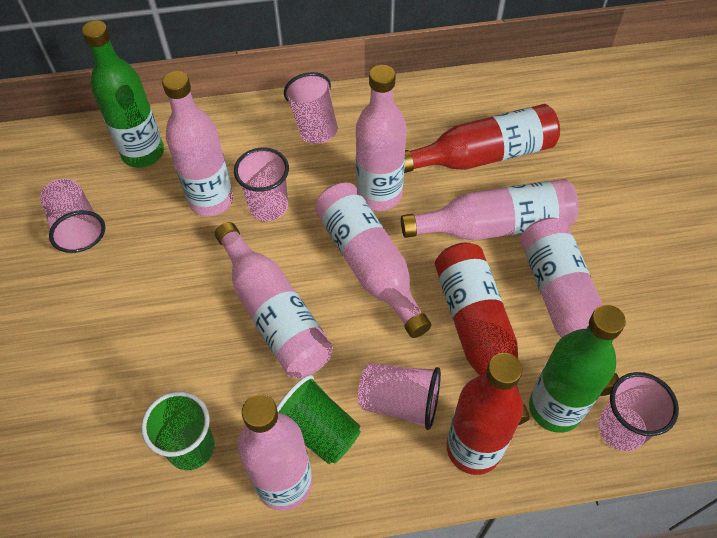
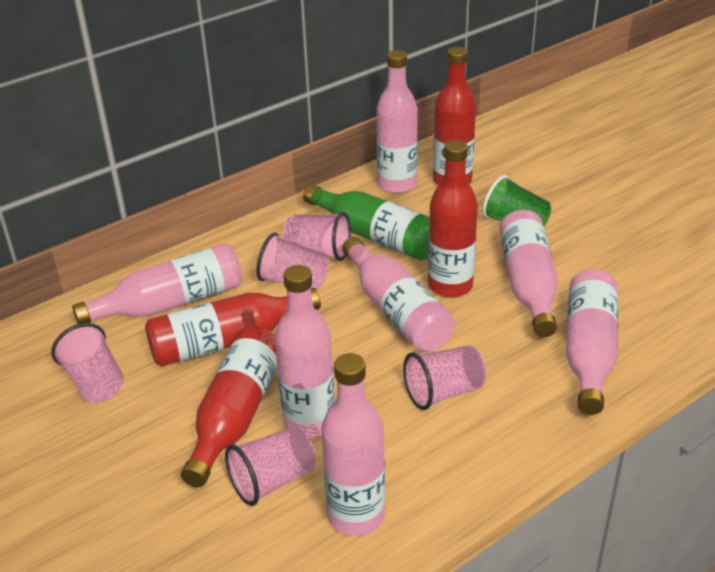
green bottle: 2 -> 1
green cup: 2 -> 1
red bottle: 3 -> 4

